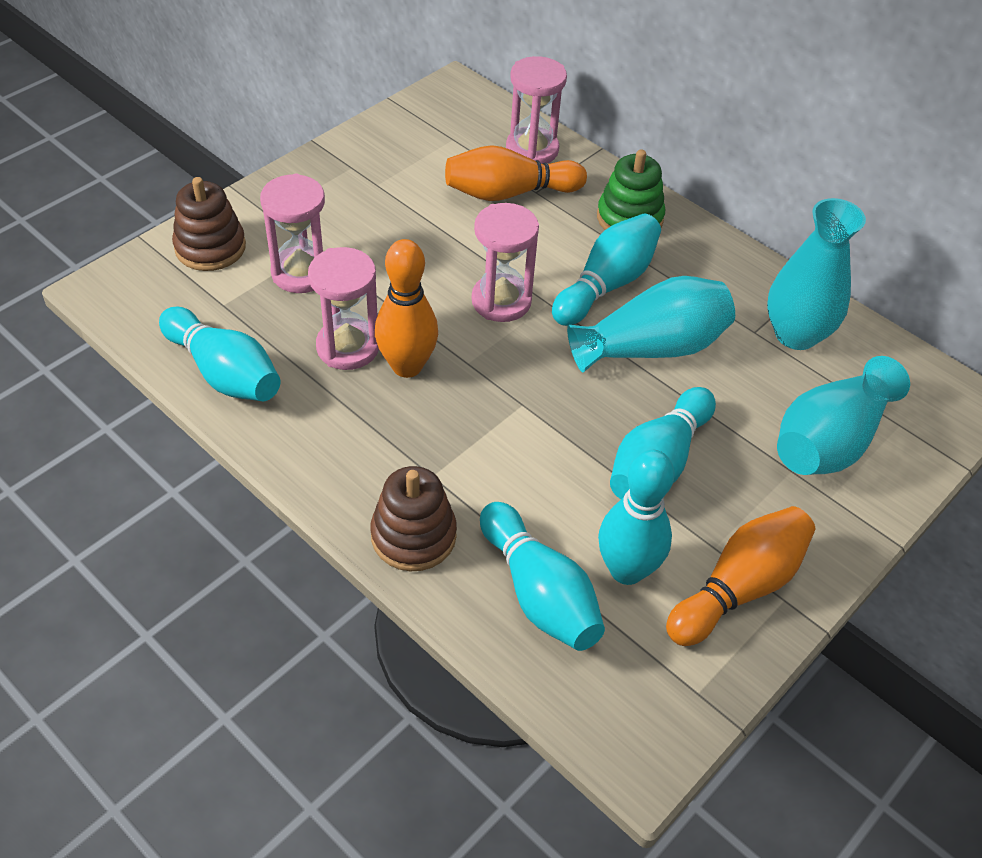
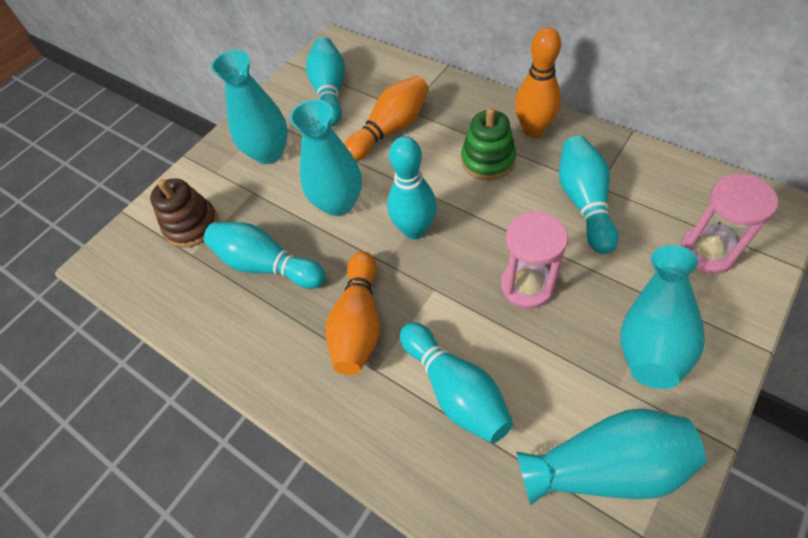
brown stacking toy: 2 -> 1
pink hourglass: 4 -> 2
turquoise vase: 3 -> 4

